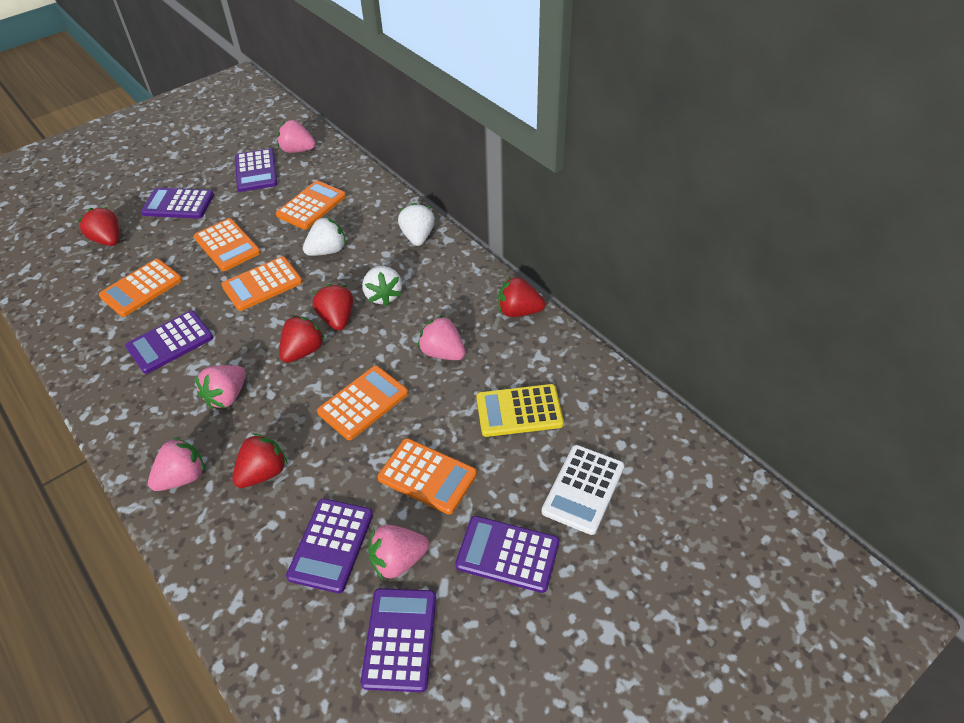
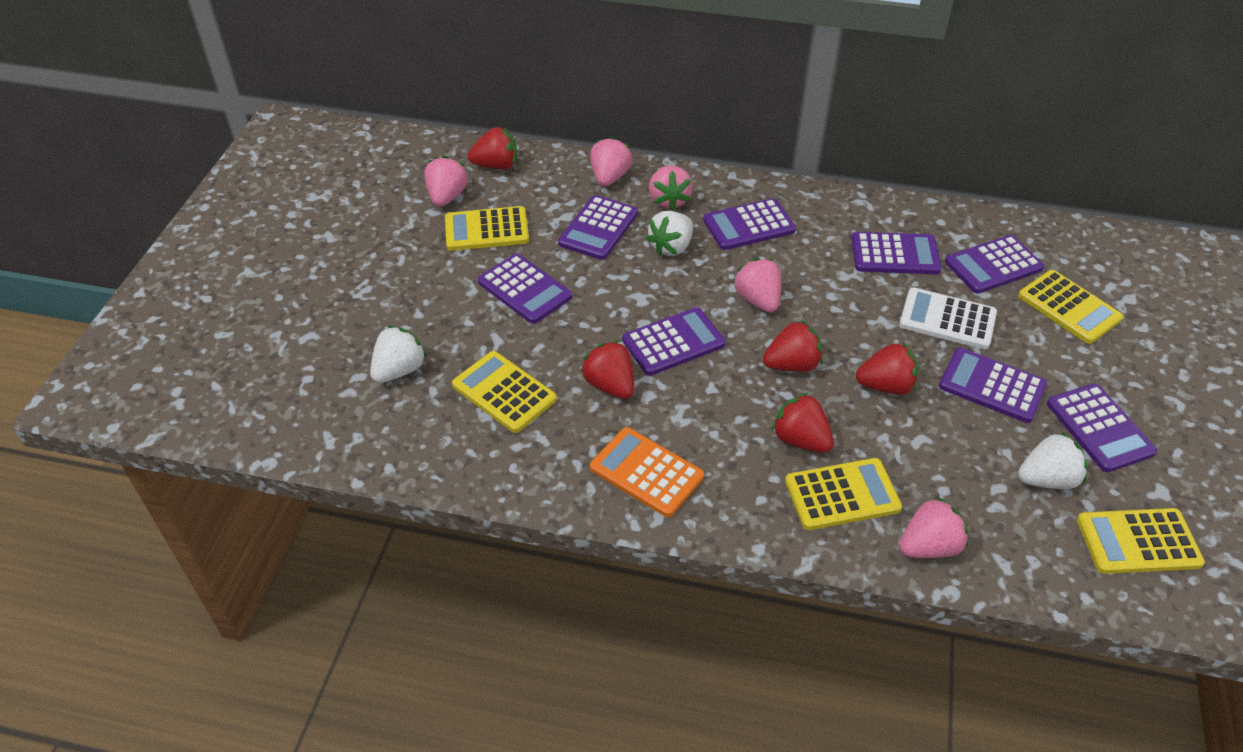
orange calculator: 6 -> 1
purple calculator: 6 -> 8
yellow calculator: 1 -> 5

